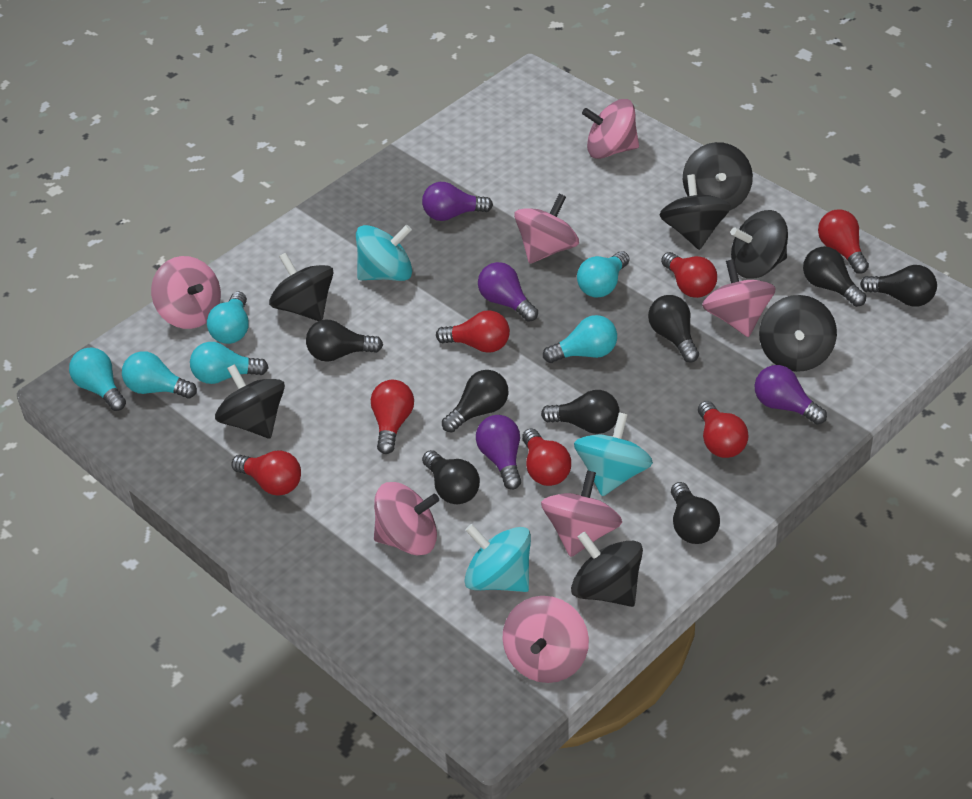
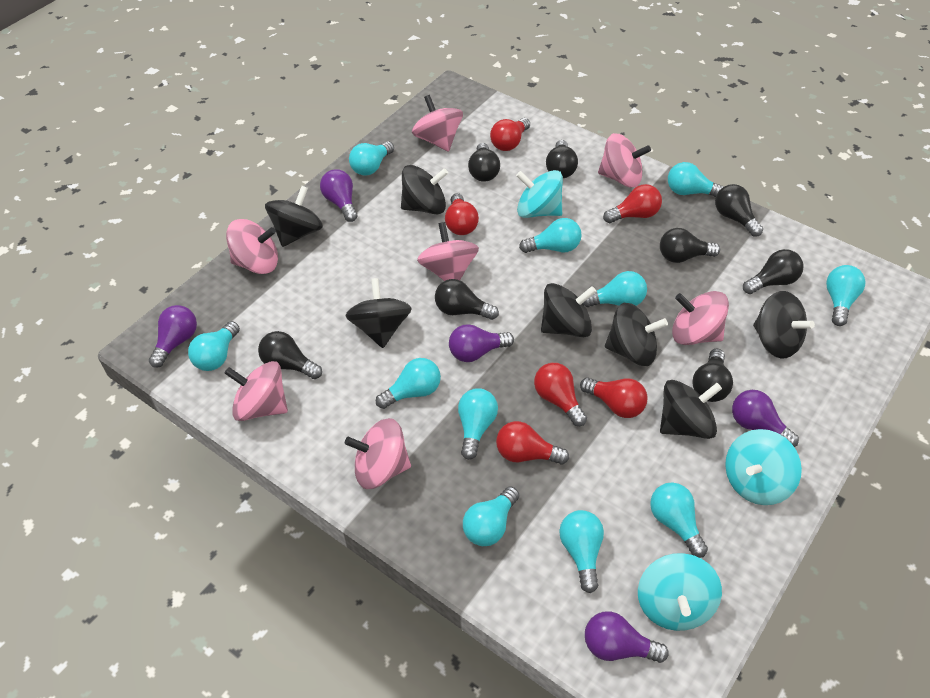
purple light bulb: 4 -> 5
red light bulb: 7 -> 6
turquoise light bulb: 6 -> 11

